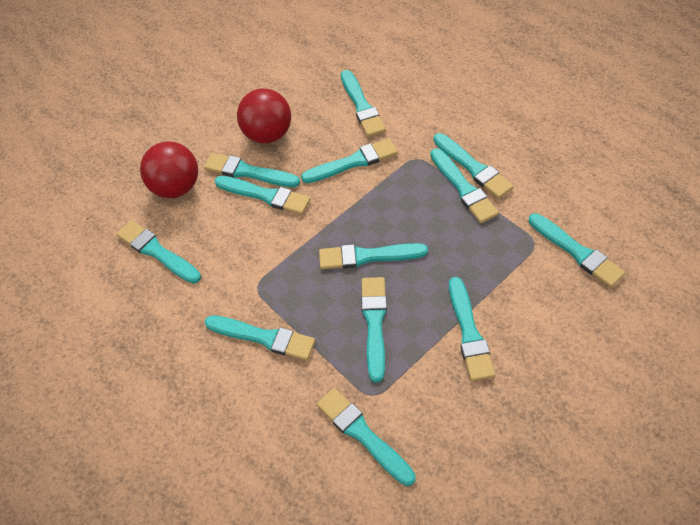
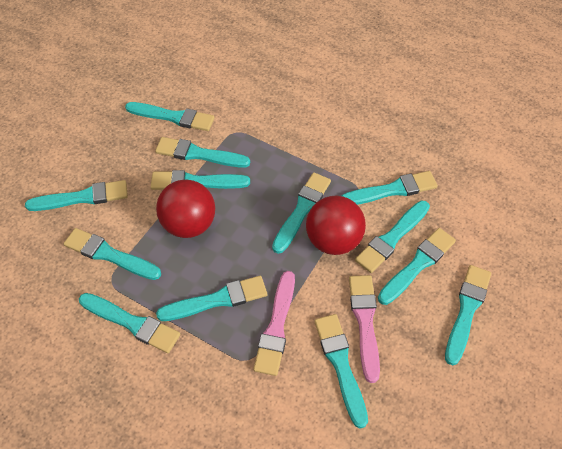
pink brush: 0 -> 2

